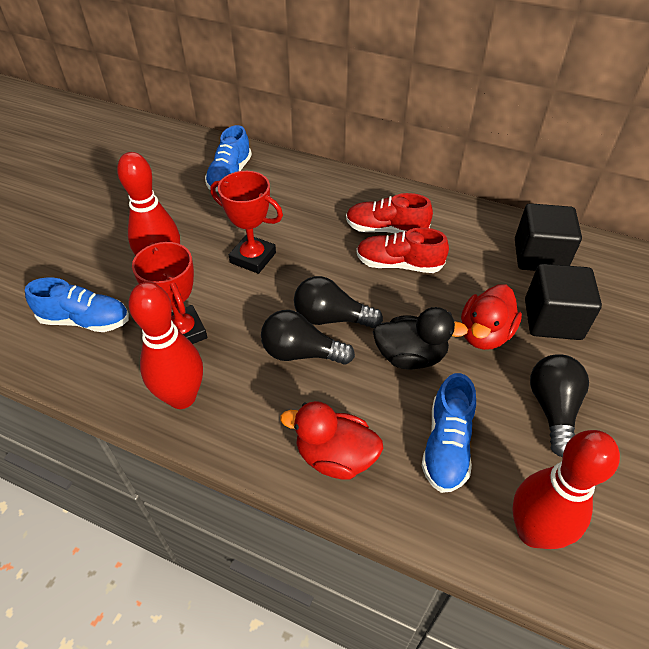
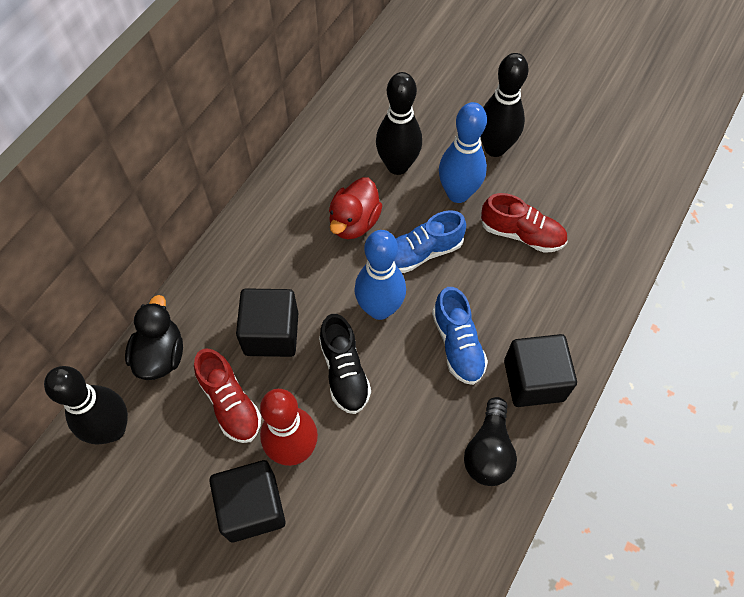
black bowling pin: 0 -> 3
black cube: 2 -> 3
black light bulb: 3 -> 1
black shoe: 0 -> 1
blue bowling pin: 0 -> 2
blue shoe: 3 -> 2
red bowling pin: 3 -> 1
red duck: 2 -> 1
red trophy: 2 -> 0

